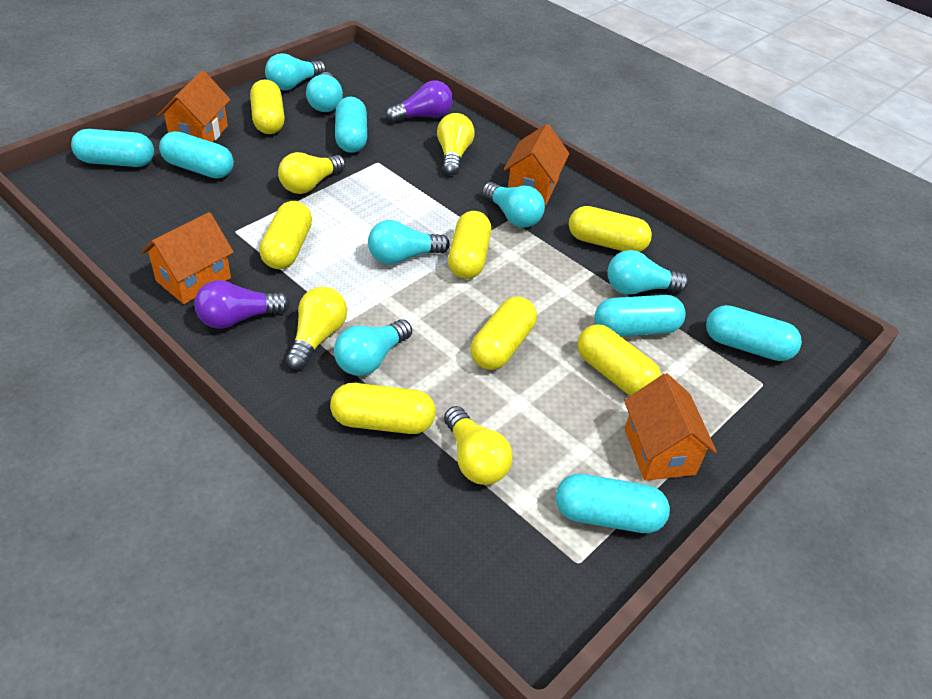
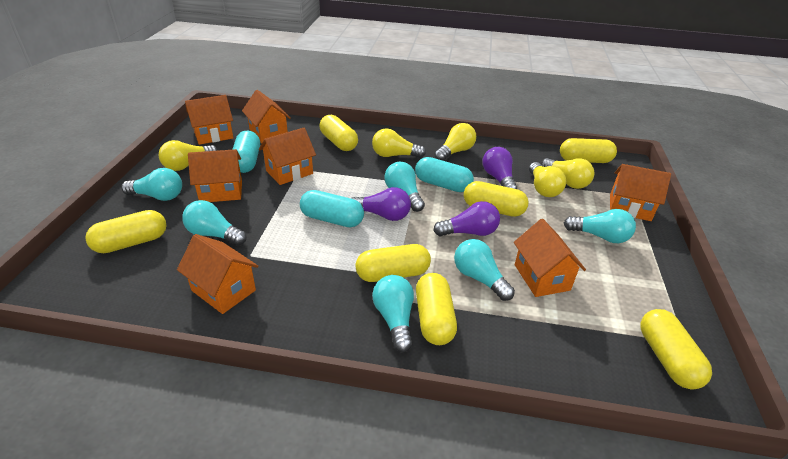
orange house: 4 -> 7
purple light bulb: 2 -> 3
turquoise capsule: 6 -> 3
yellow light bulb: 4 -> 5

